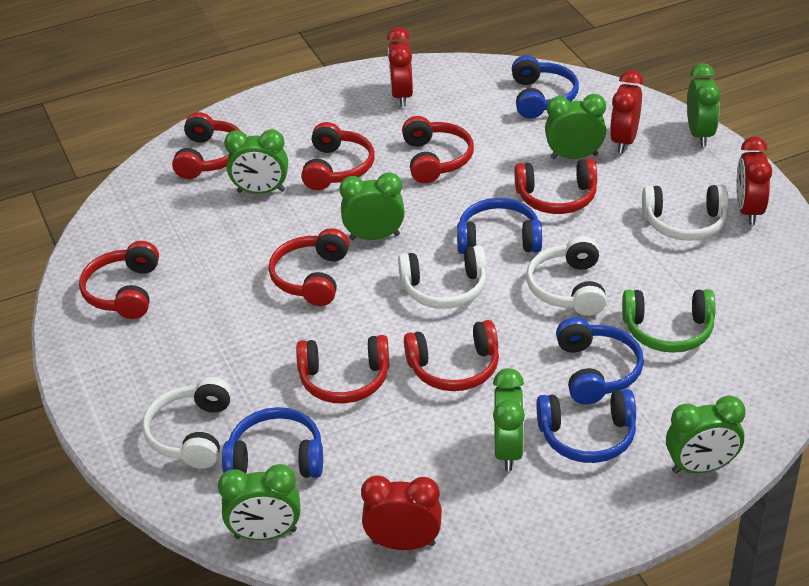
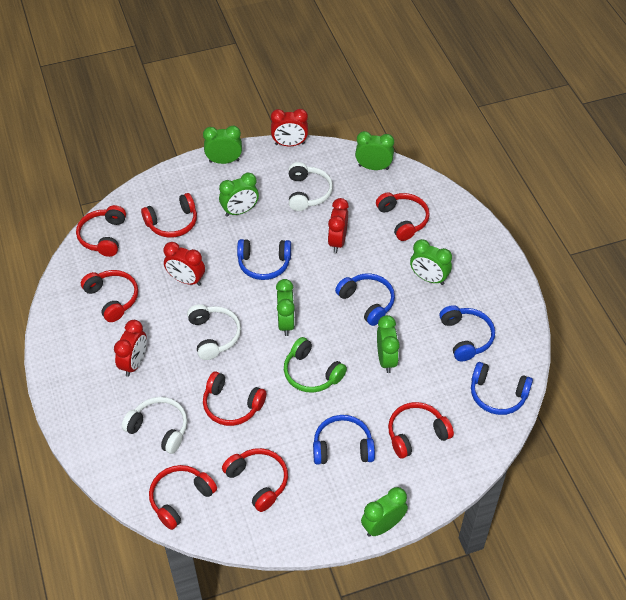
white headphones: 4 -> 3

